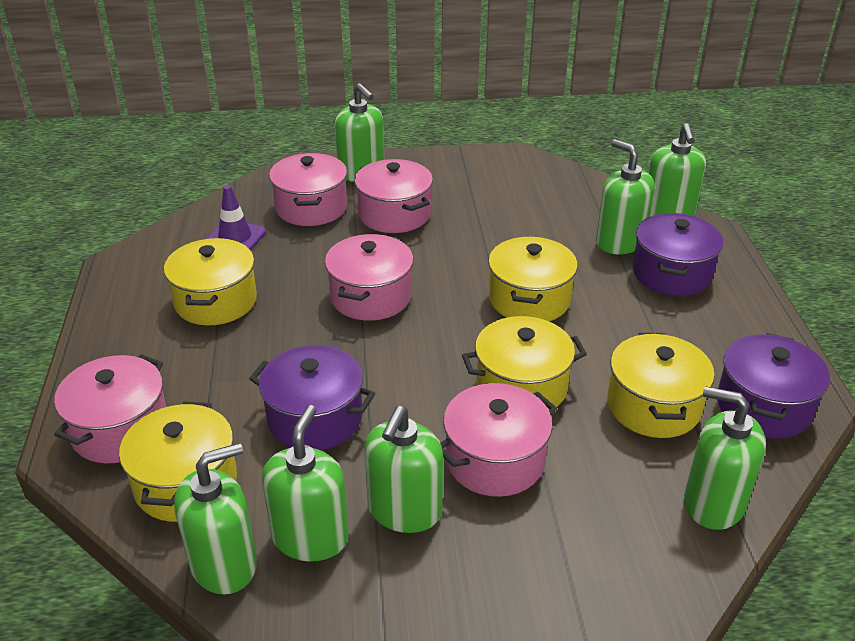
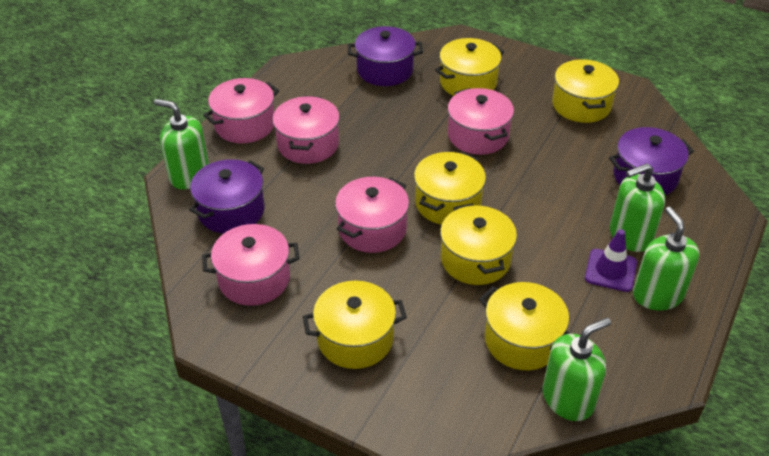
green soap dispenser: 7 -> 4
yellow pot: 5 -> 6

